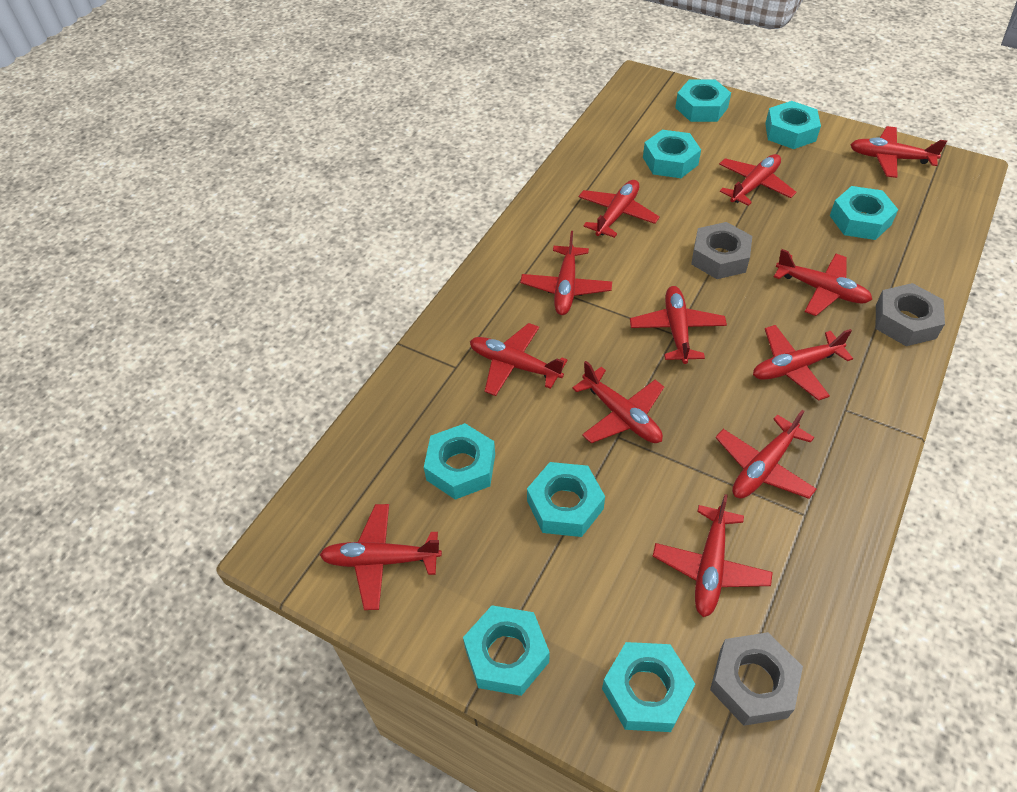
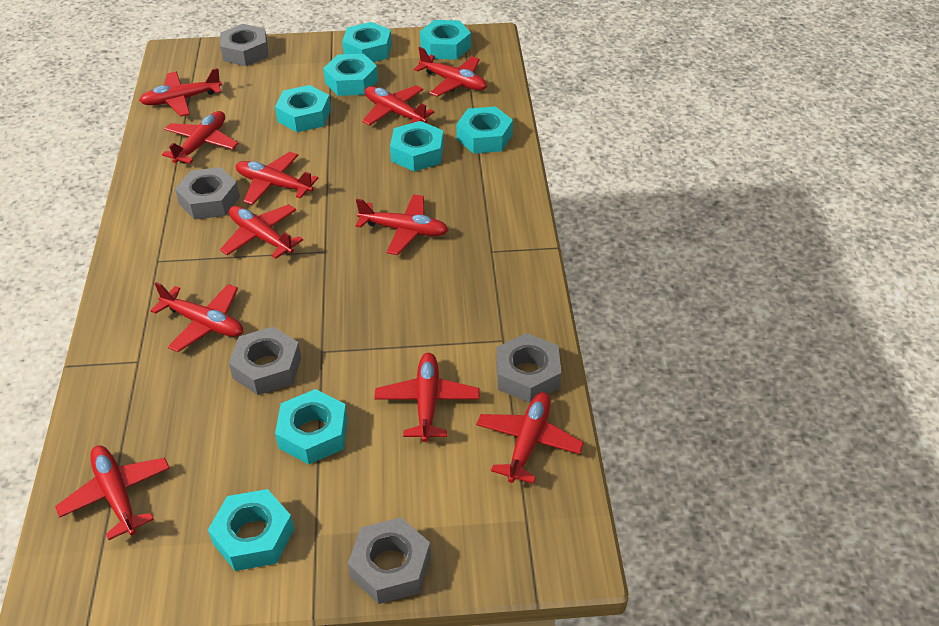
grey nut: 3 -> 5
red plane: 12 -> 11

